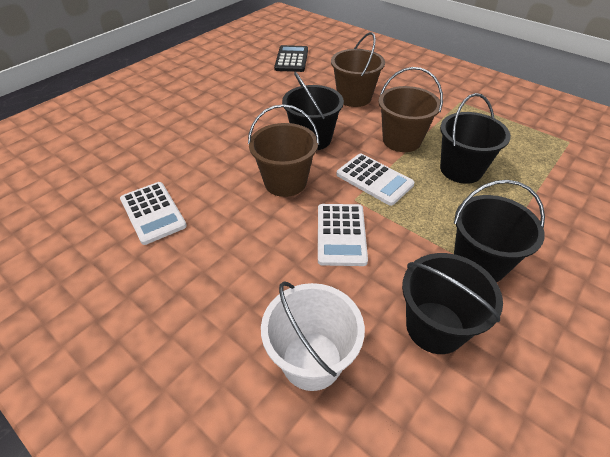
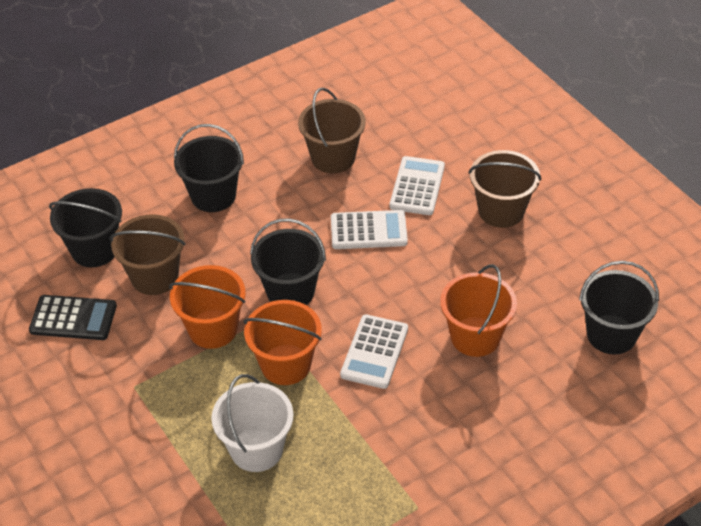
orange bucket: 0 -> 3

